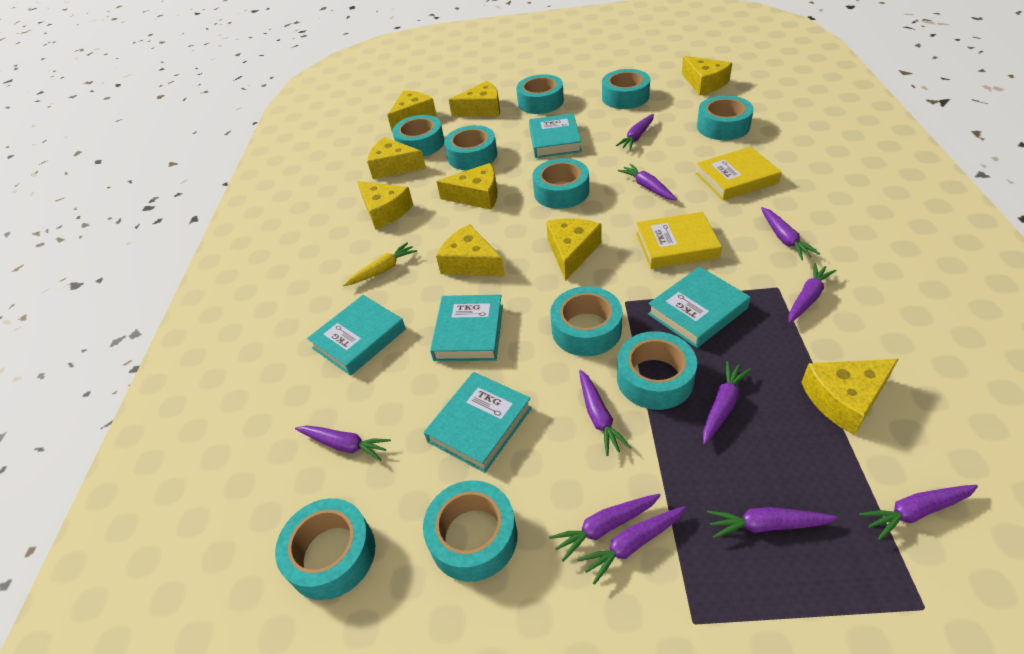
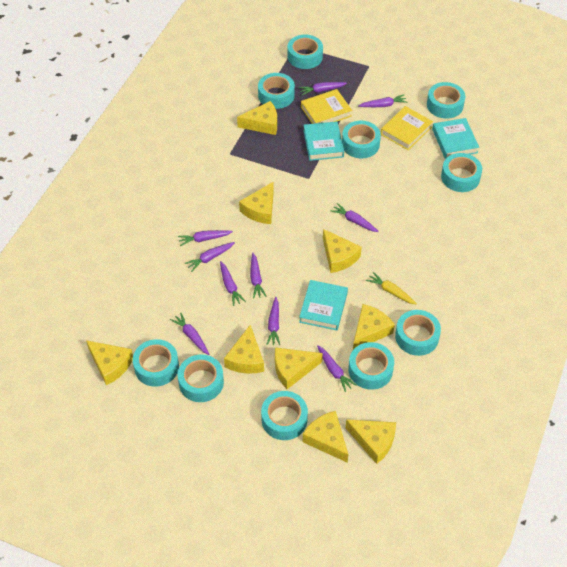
purple carrot: 11 -> 10
turquoise book: 5 -> 3

